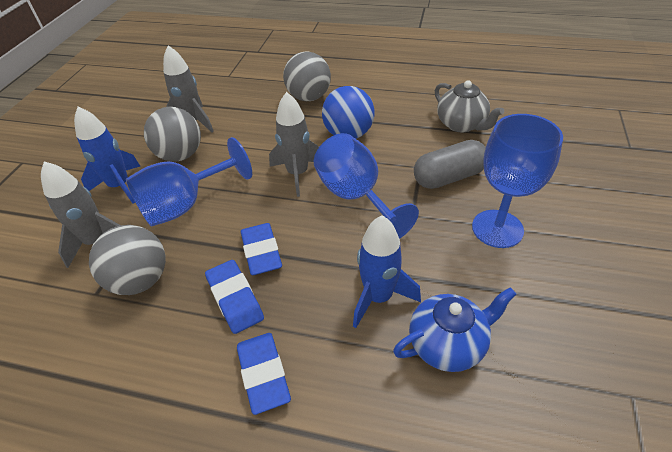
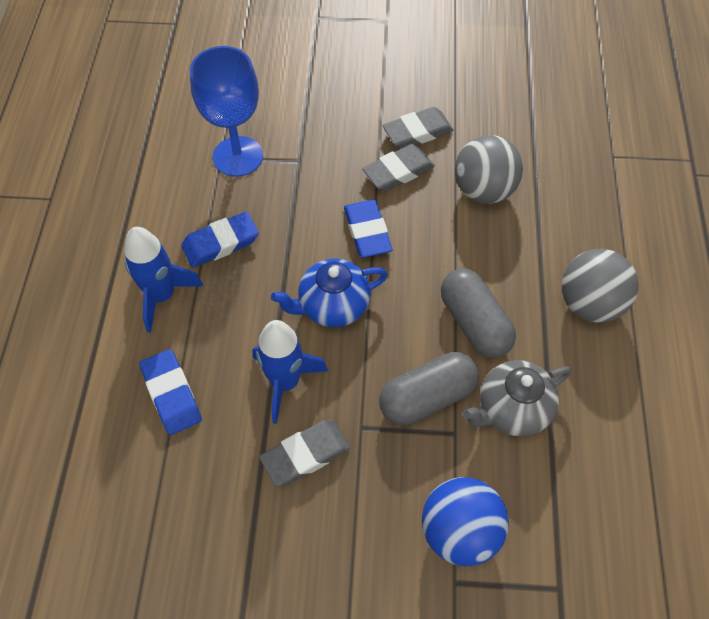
blue goblet: 3 -> 1
grey ball: 3 -> 2
grey capsule: 1 -> 2
grey eraser: 0 -> 3
grey rocket: 3 -> 0

